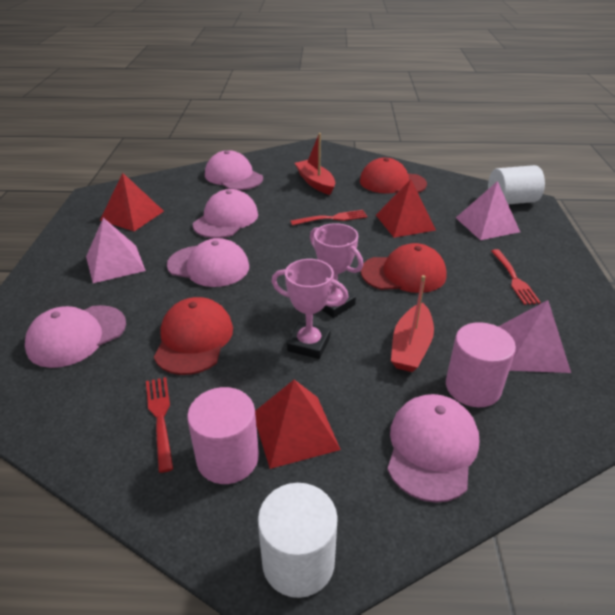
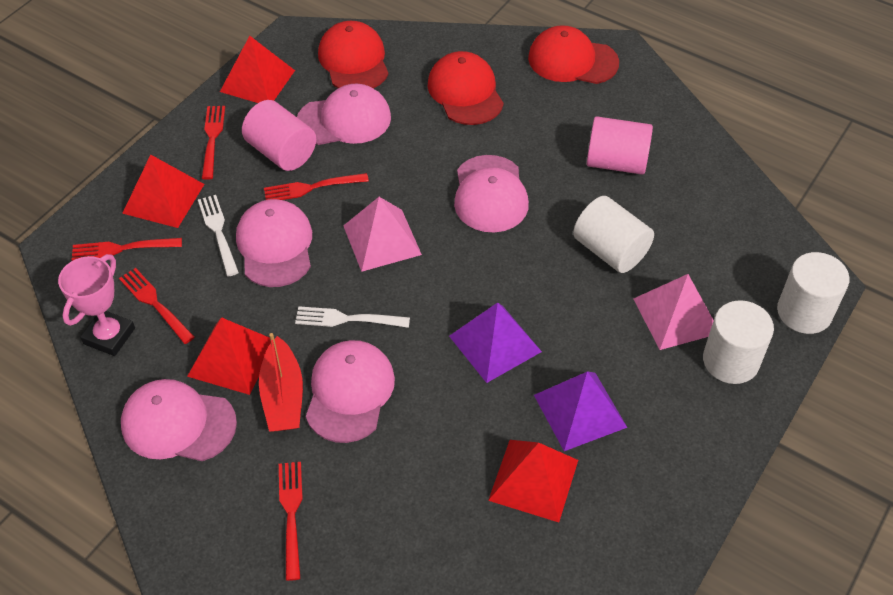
pink pyramid: 3 -> 2
pink trophy: 2 -> 1
purple pyramid: 0 -> 2
red boat: 2 -> 1
red fork: 3 -> 5
red pyramid: 3 -> 4
white cylinder: 2 -> 3
white fork: 0 -> 2

